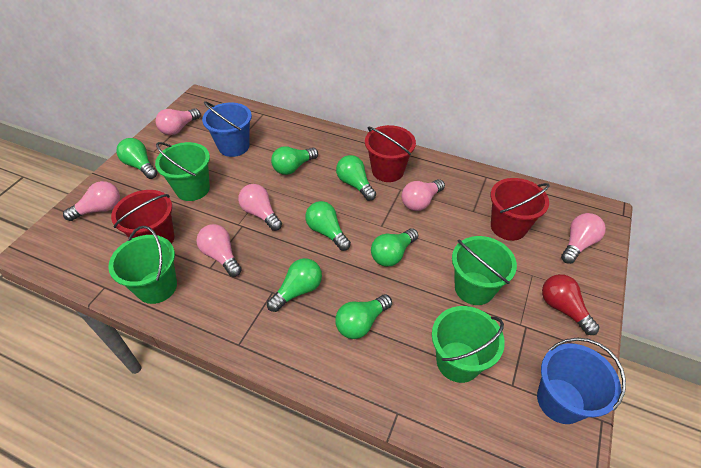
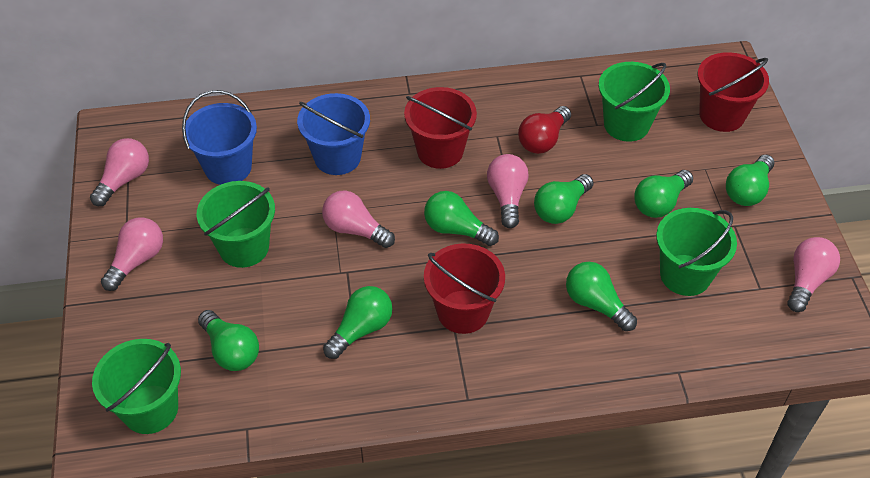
pink light bulb: 6 -> 5

